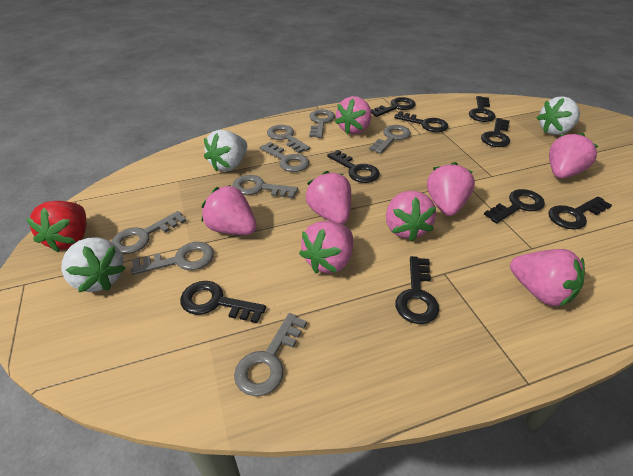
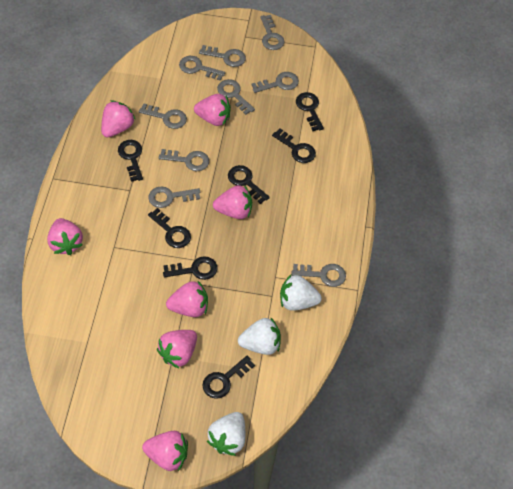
black key: 9 -> 7
grey key: 8 -> 9
pink strawberry: 8 -> 7
red strawberry: 1 -> 0

